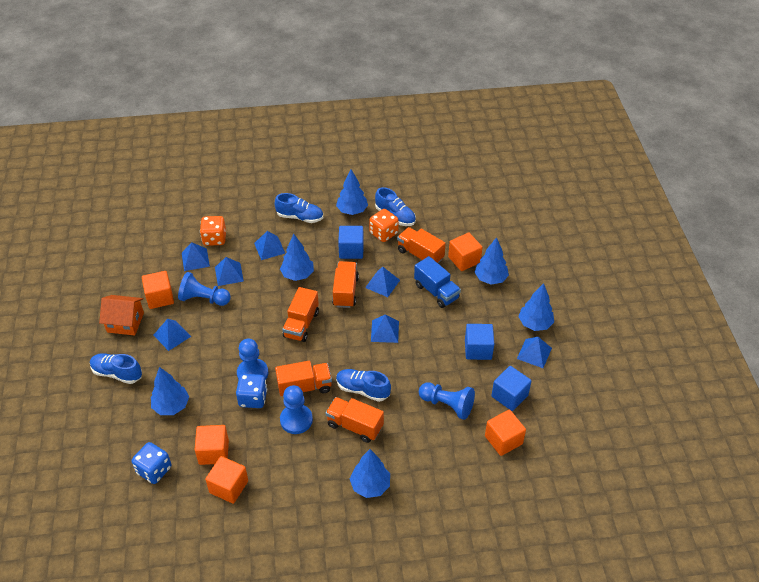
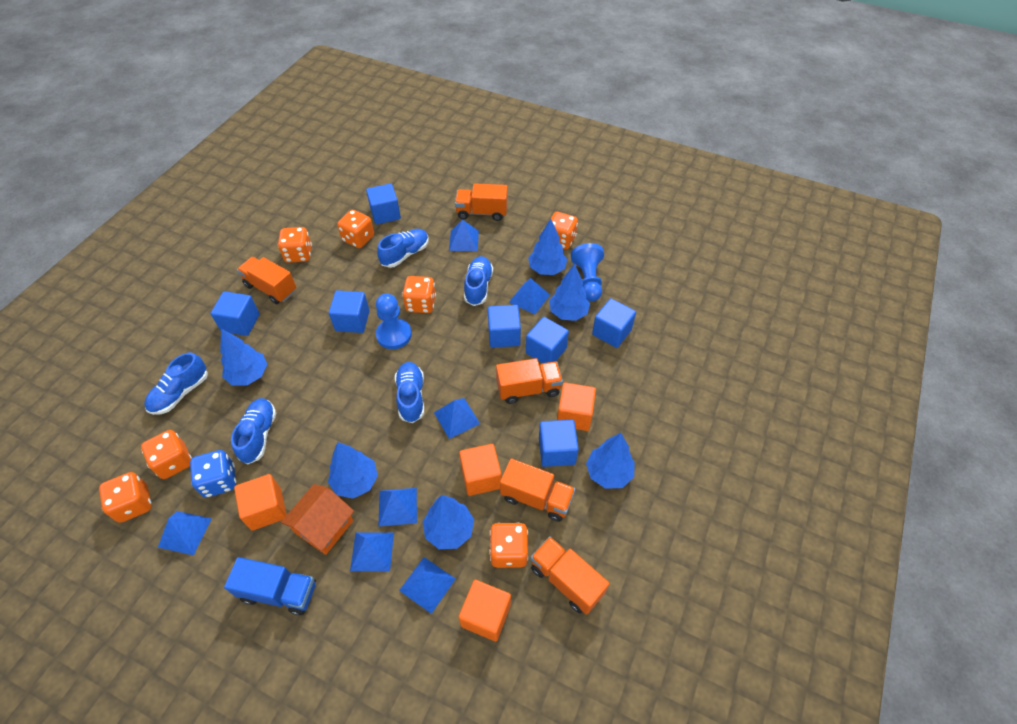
blue cube: 3 -> 7
blue dice: 2 -> 1
blue pawn: 4 -> 2
blue shoe: 4 -> 5
orange cube: 5 -> 4
orange dice: 2 -> 7

